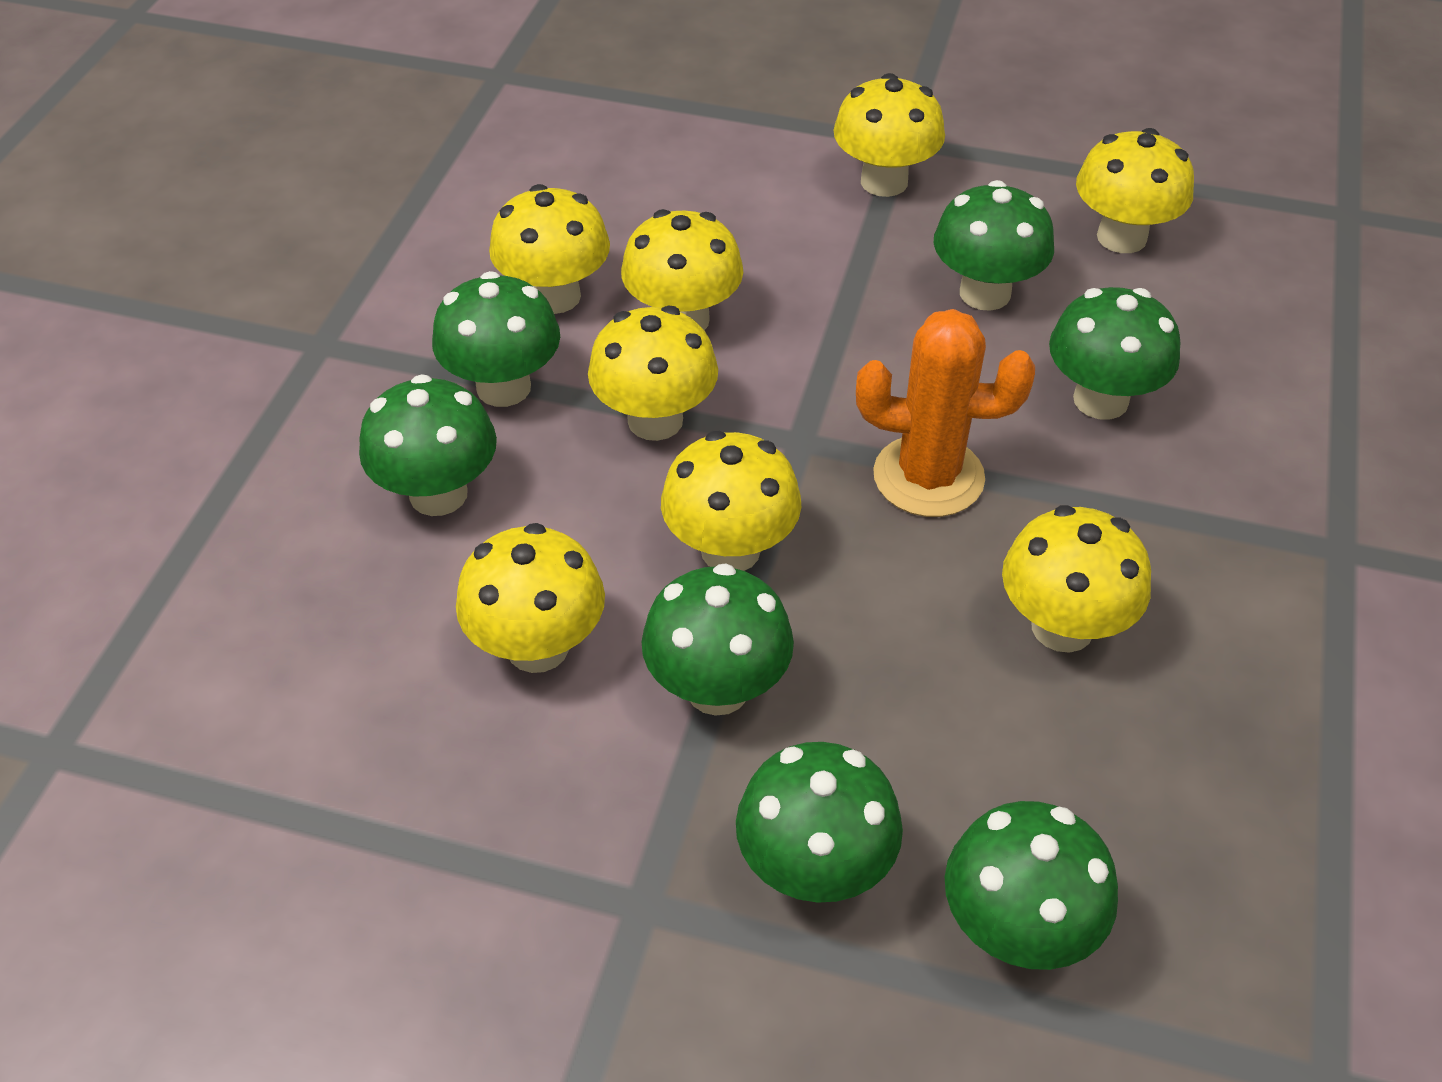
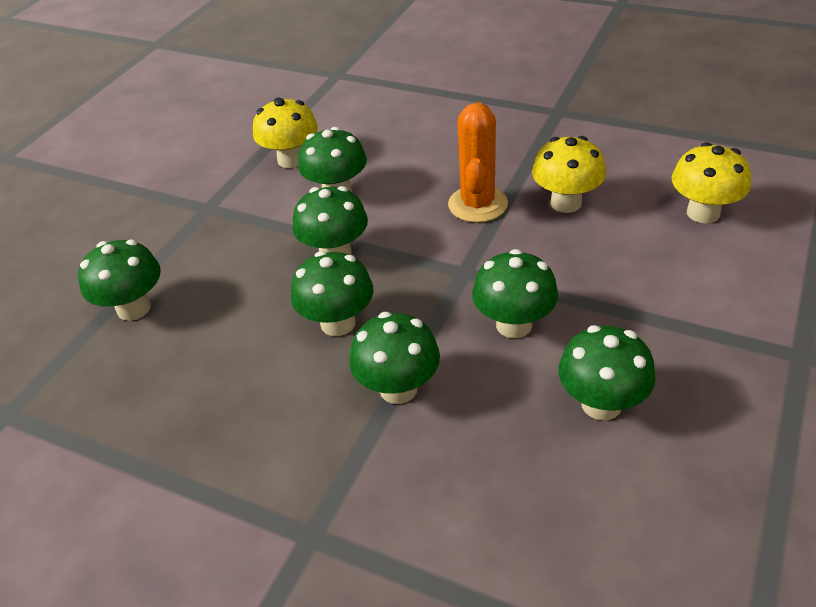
yellow mushroom: 8 -> 3

